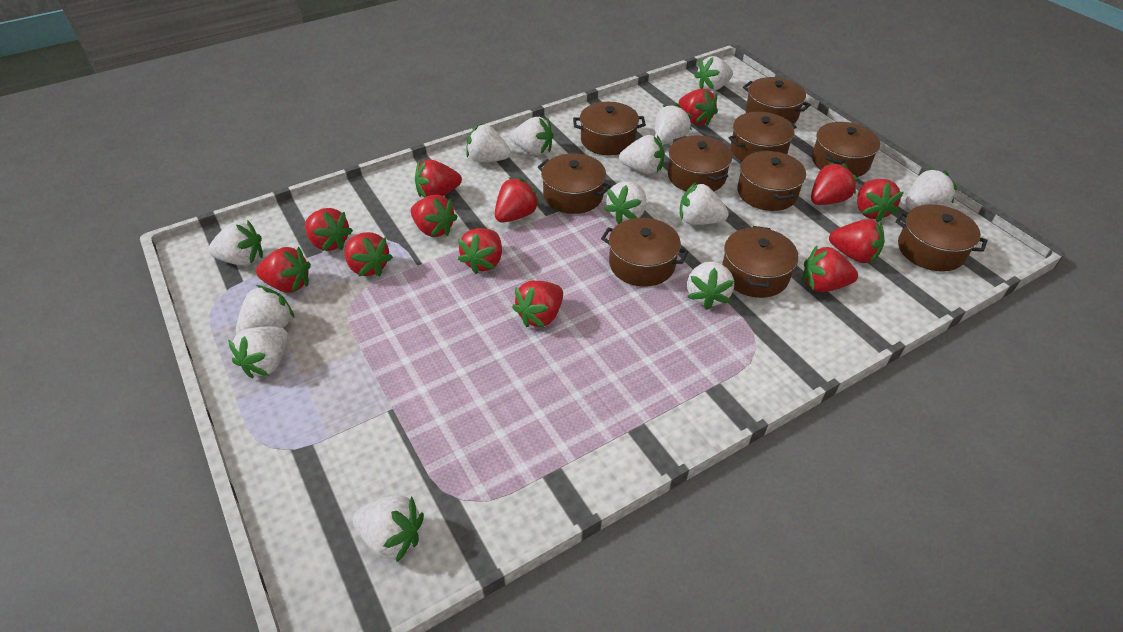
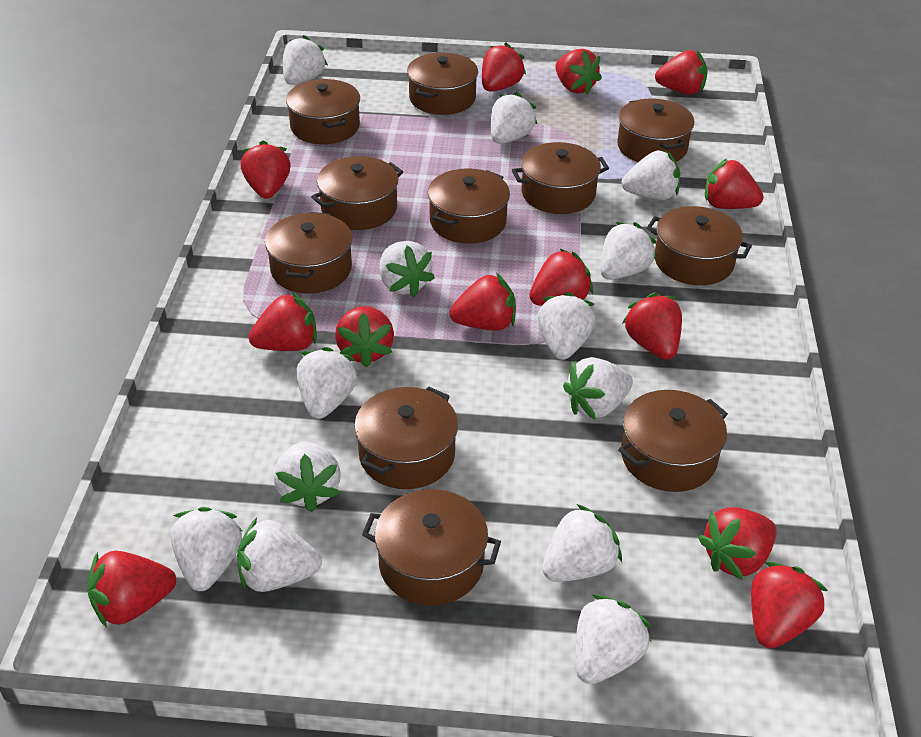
brown pot: 10 -> 11

